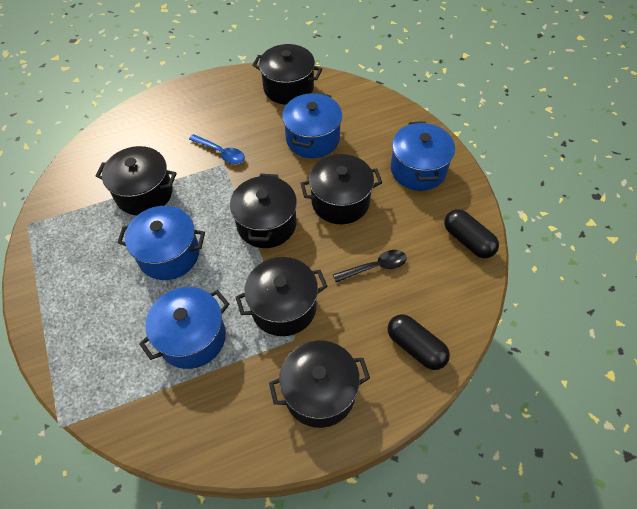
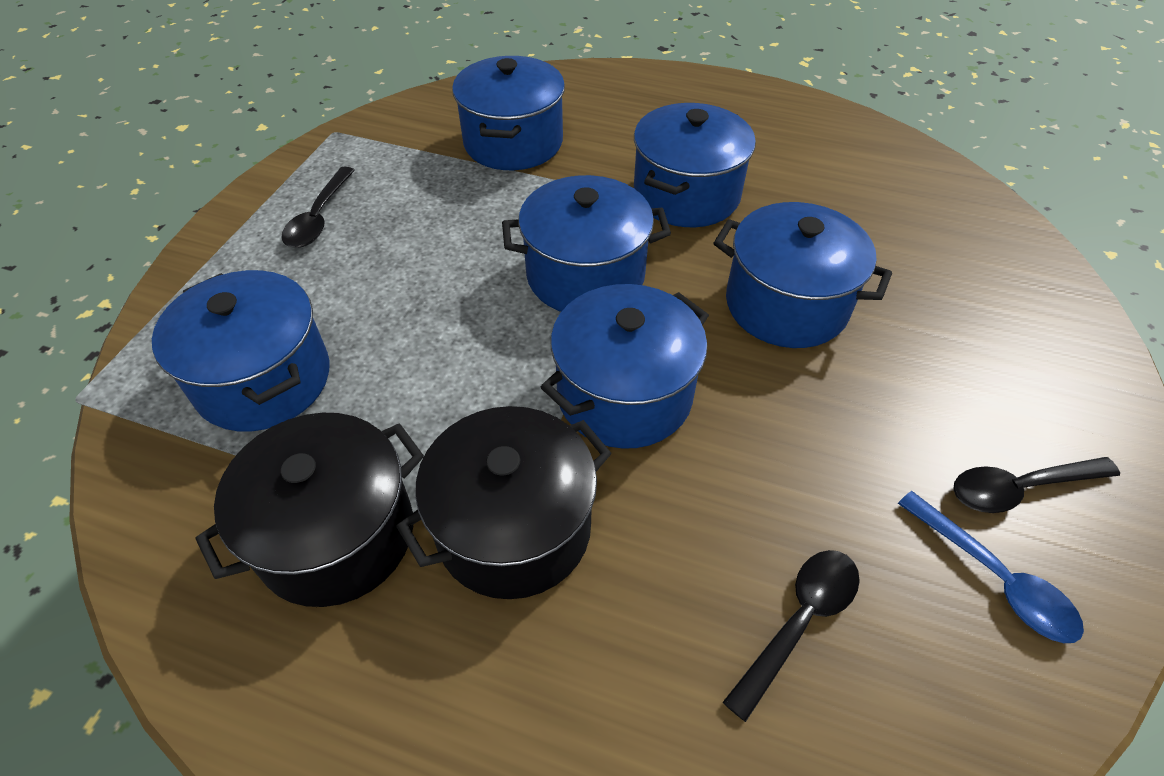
black capsule: 2 -> 0
black pot: 6 -> 2
black spoon: 1 -> 3
blue pot: 4 -> 6

